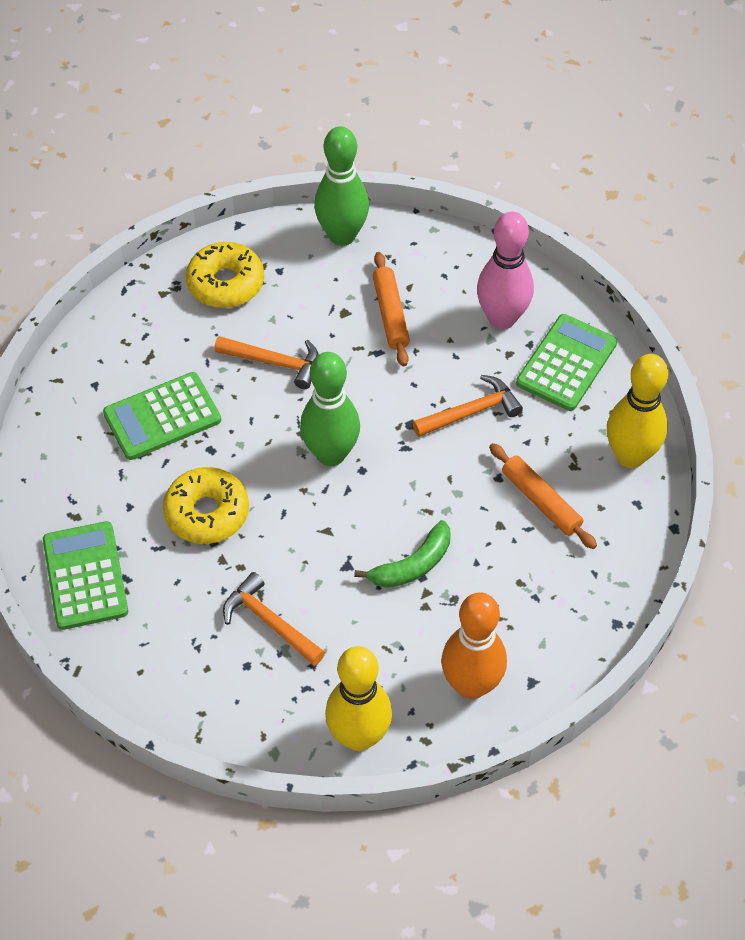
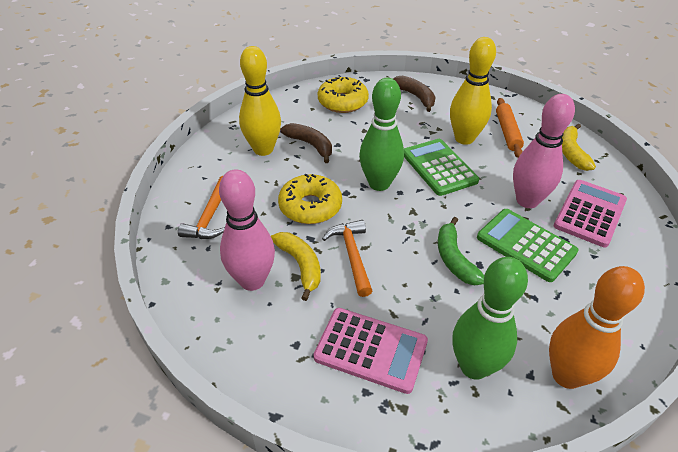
brown banana: 0 -> 2
green calculator: 3 -> 2
orange hammer: 3 -> 2
orange rolling pin: 2 -> 1
pink bowling pin: 1 -> 2
pink calculator: 0 -> 2
yellow banana: 0 -> 2

